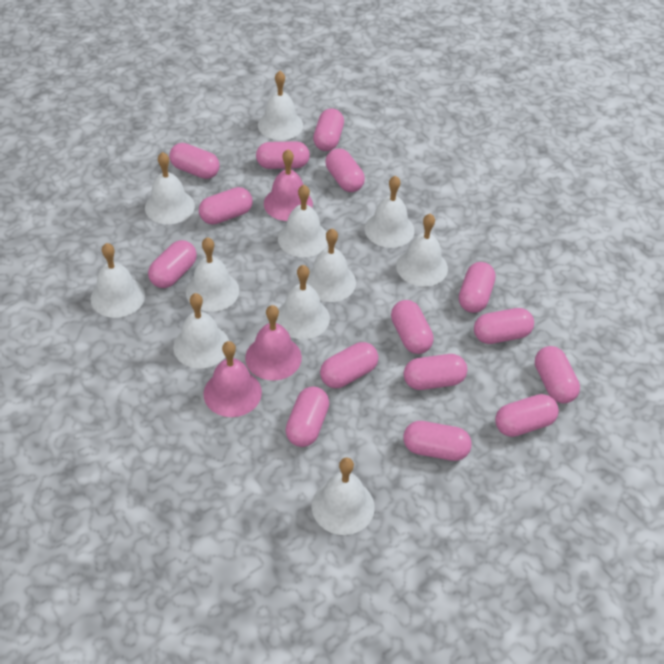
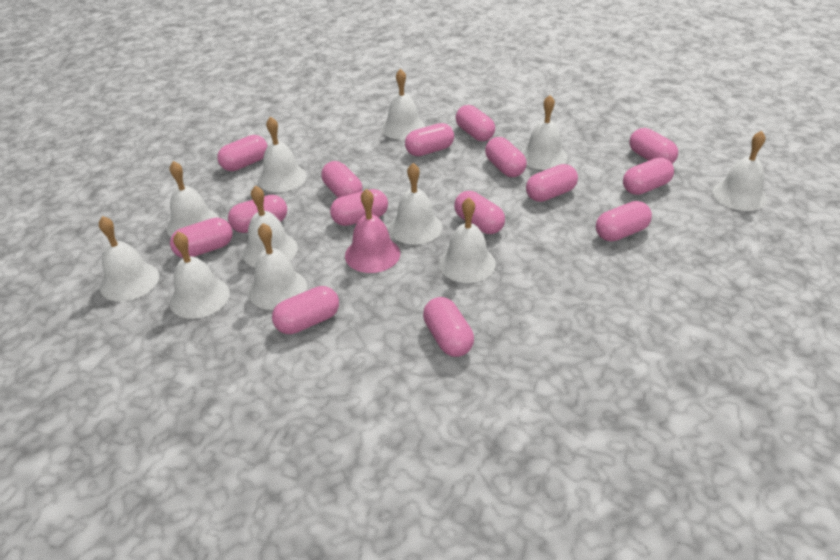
pink bell: 3 -> 1

